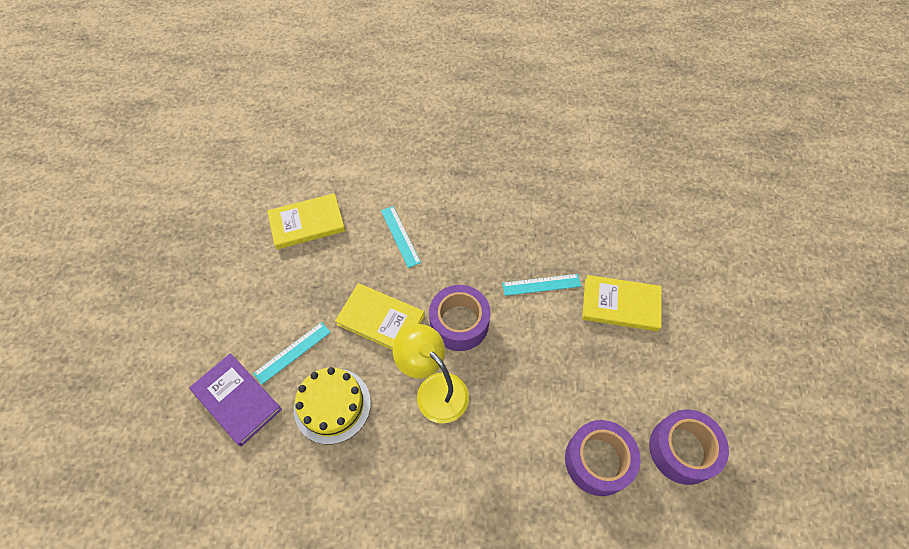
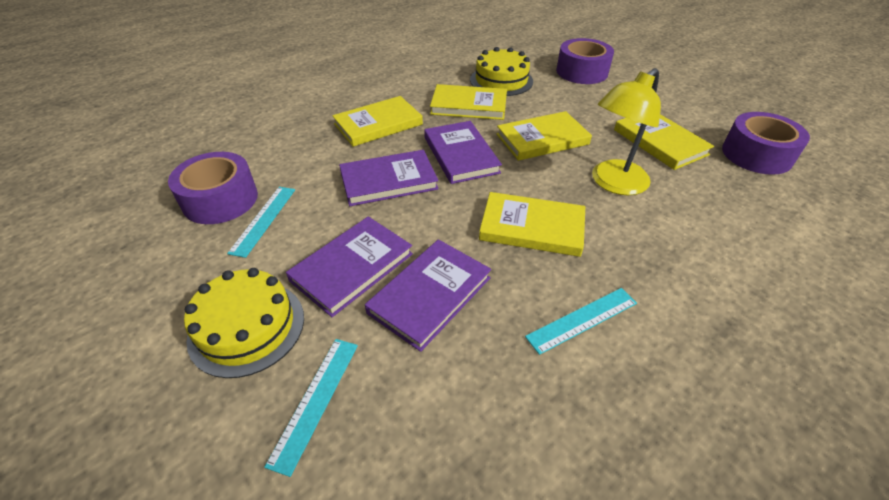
purple book: 1 -> 4
yellow book: 3 -> 5
yellow cake: 1 -> 2

